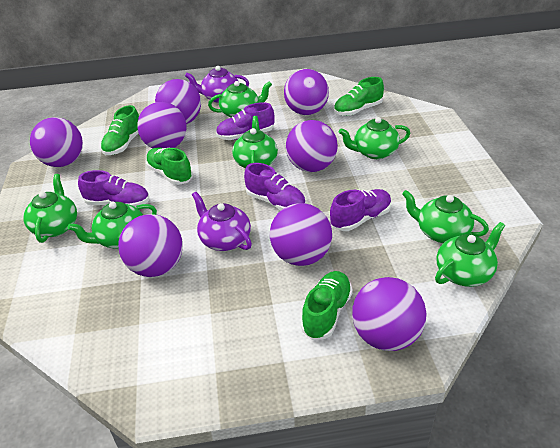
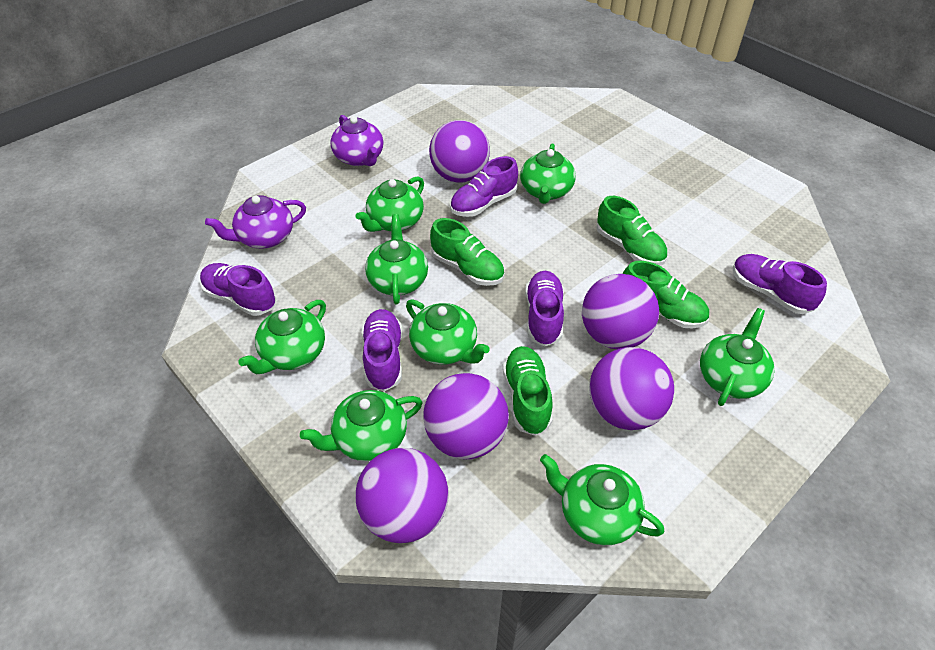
green teapot: 7 -> 8
purple ball: 8 -> 5
purple shoe: 4 -> 5

